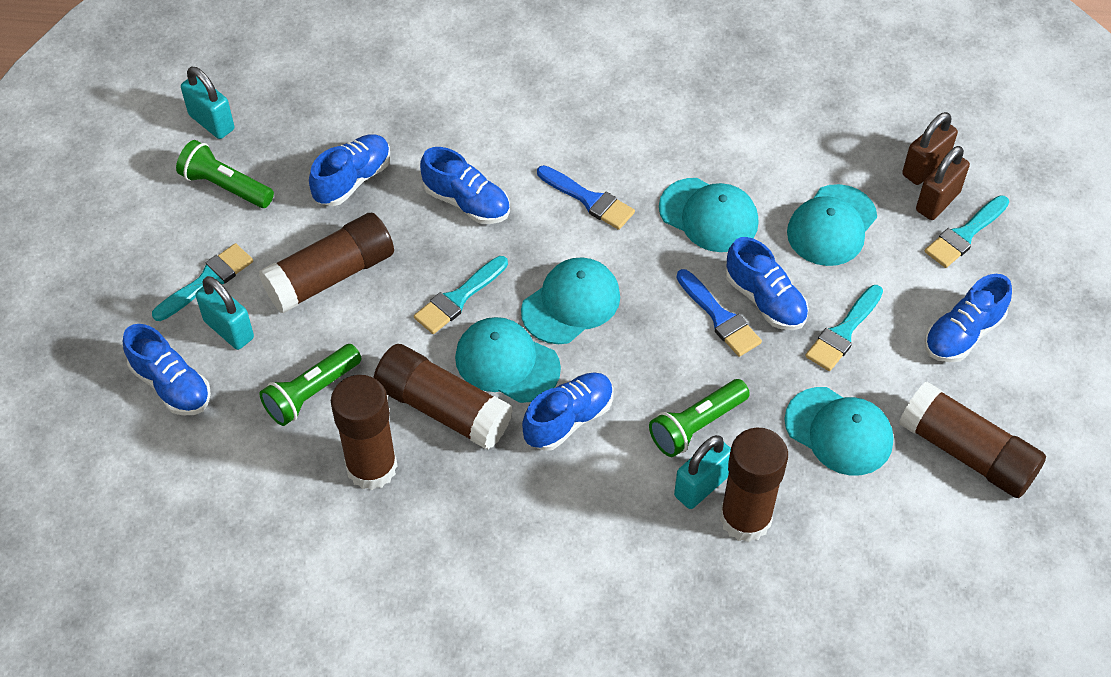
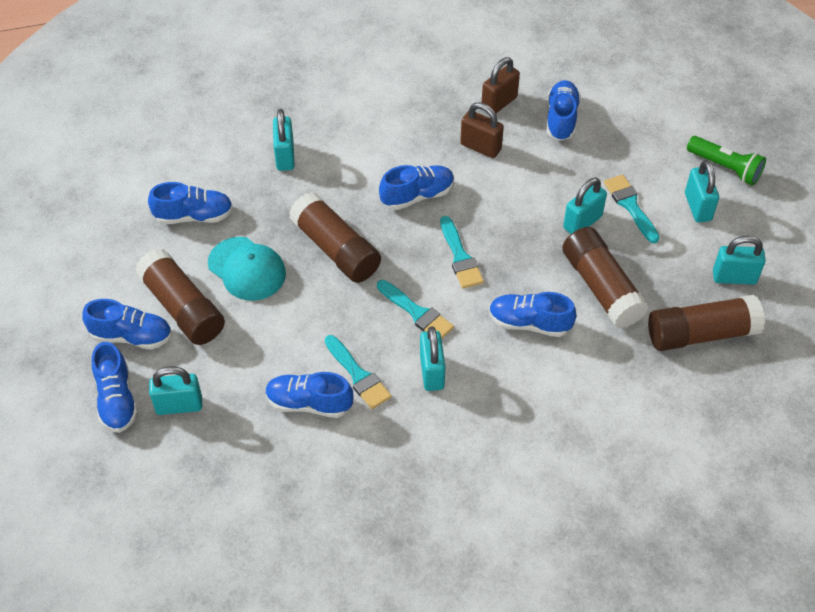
blue brush: 2 -> 0
blue shoe: 6 -> 7
brown glue stick: 5 -> 4
green flashlight: 3 -> 1
turquoise cap: 5 -> 1
turquoise padlock: 3 -> 6

